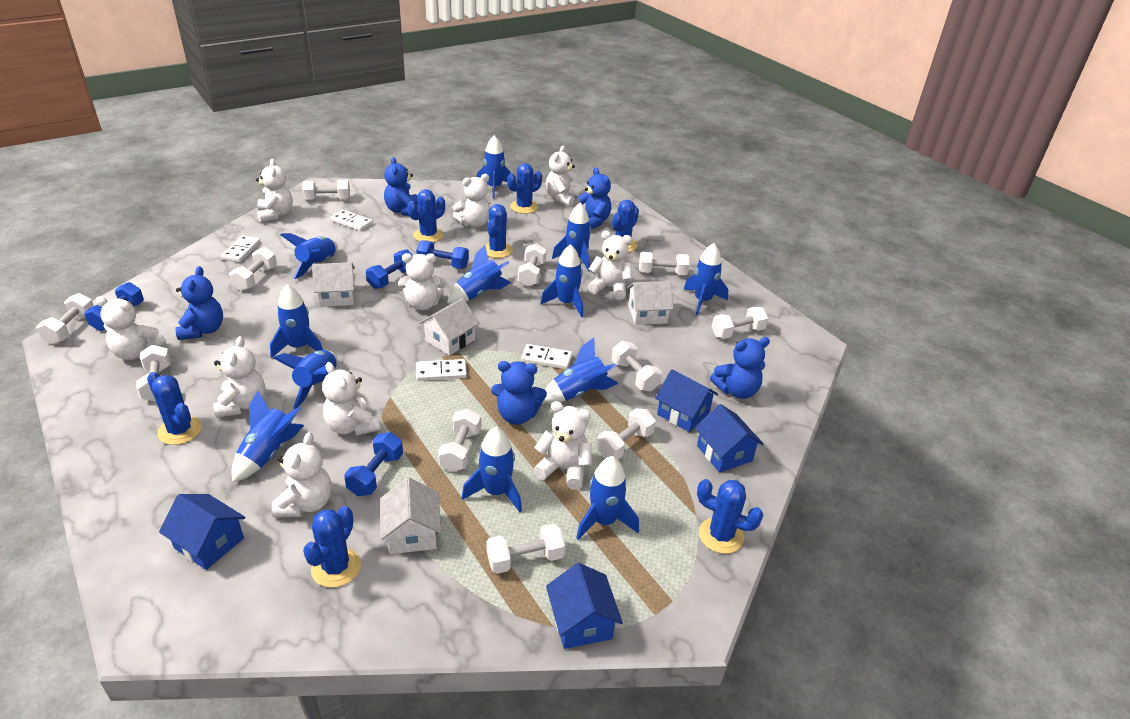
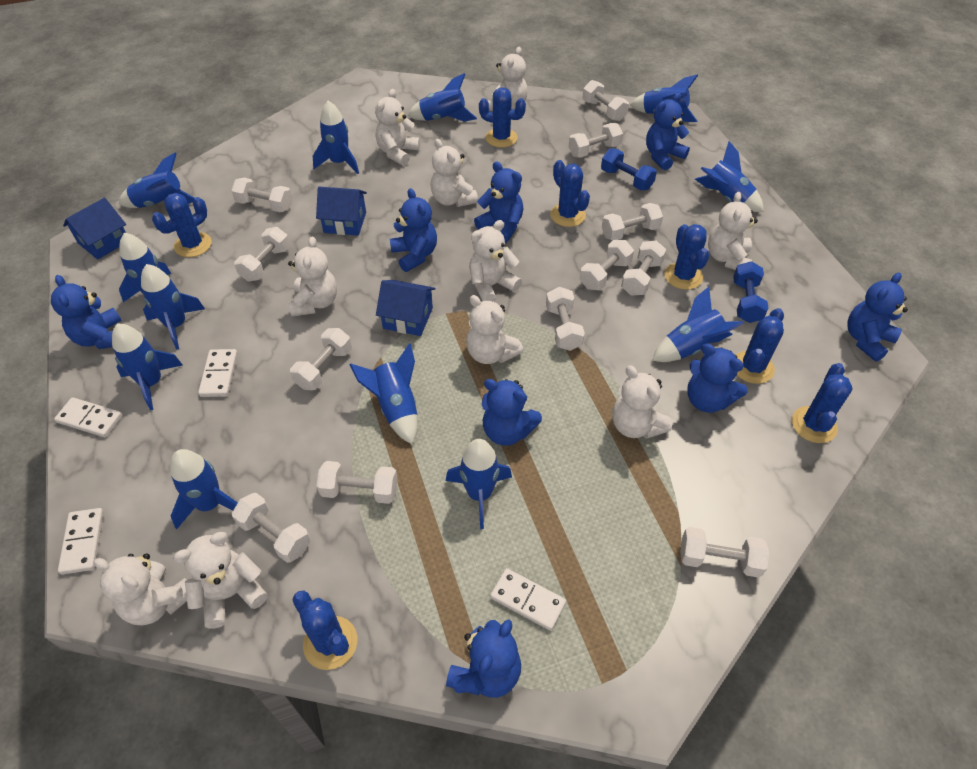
blue dumbbell: 4 -> 2
blue house: 4 -> 3
blue teddy bear: 5 -> 8
white dumbbell: 11 -> 12
white house: 4 -> 0

